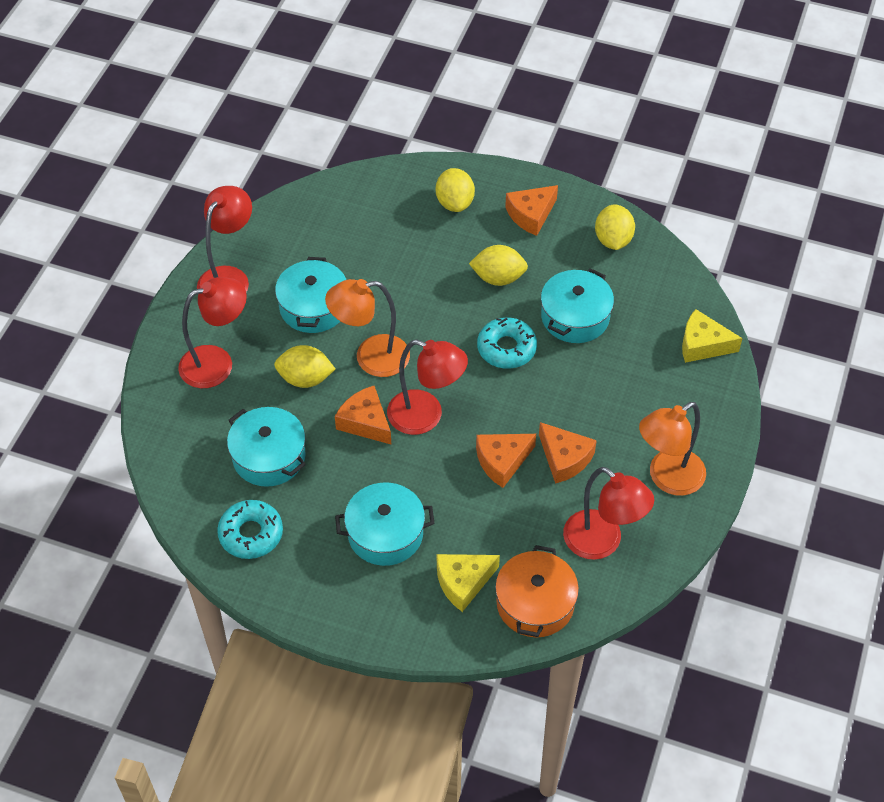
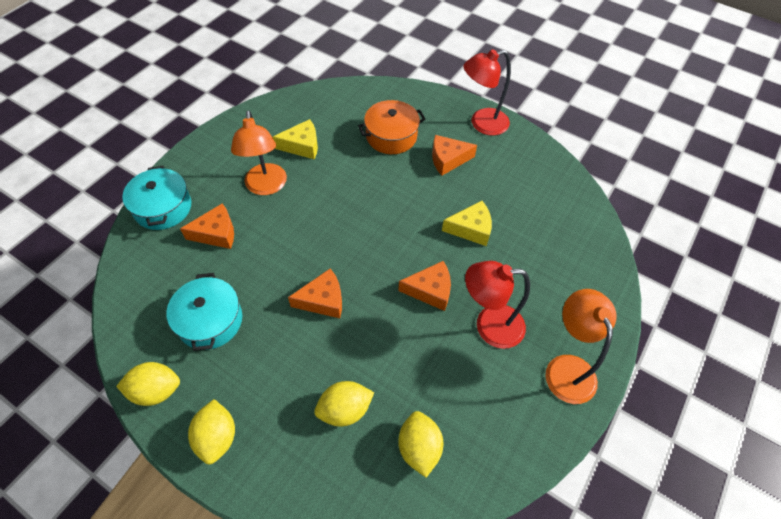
red lamp: 4 -> 2
turquoise donut: 2 -> 0
turquoise pot: 4 -> 2

